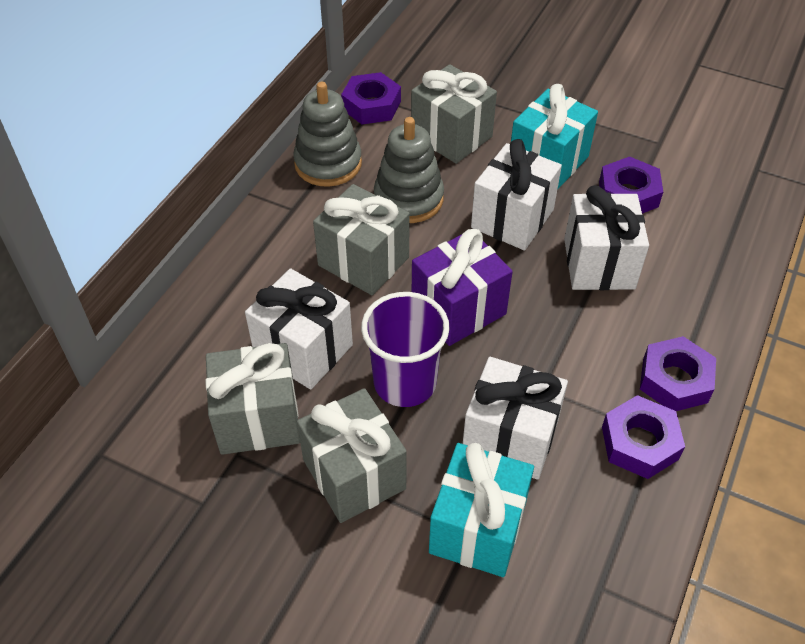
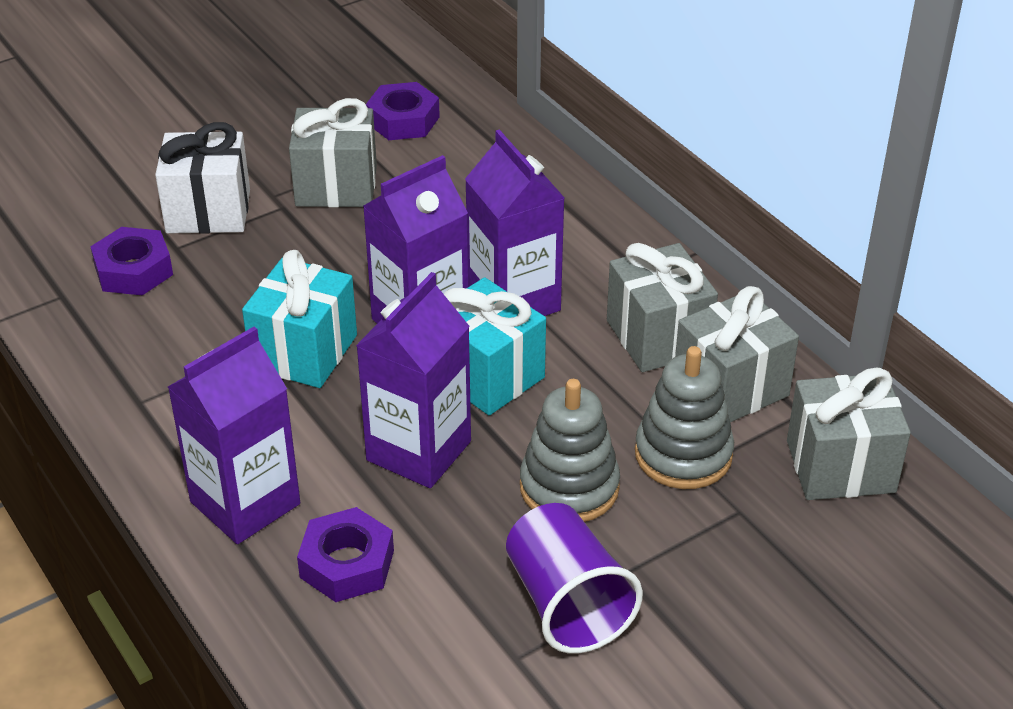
purple carton: 0 -> 4
purple gift: 1 -> 0
purple nut: 4 -> 3
white gift: 4 -> 1

